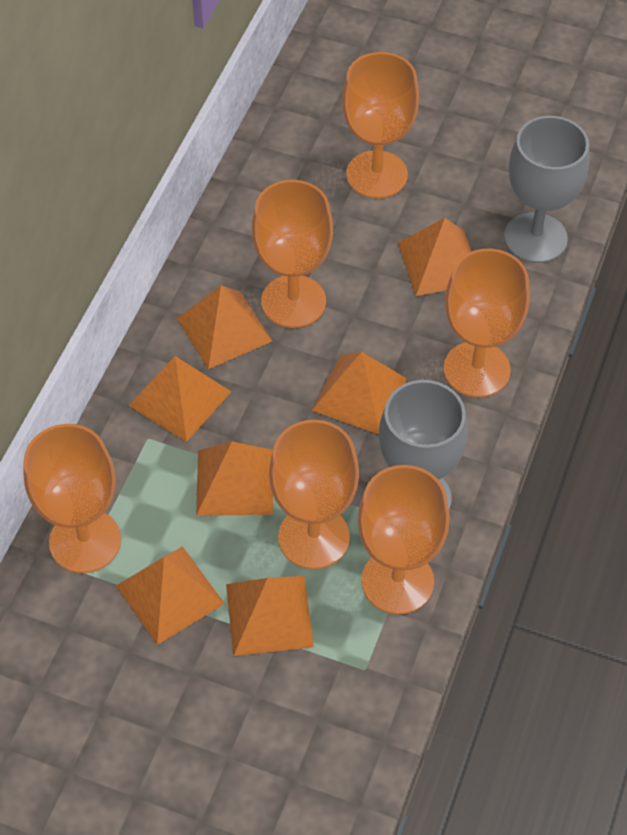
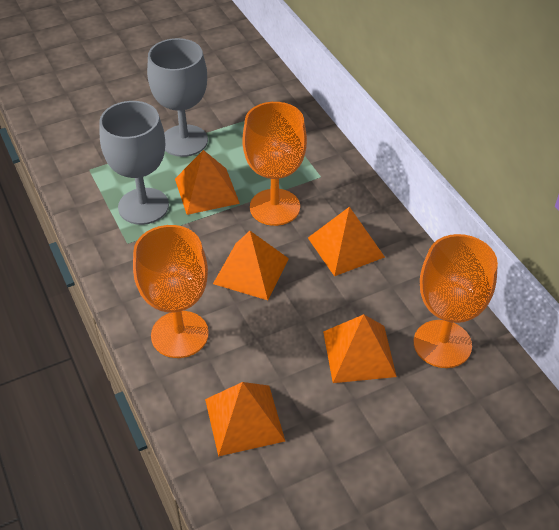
orange goblet: 6 -> 3
orange pyramid: 7 -> 5

